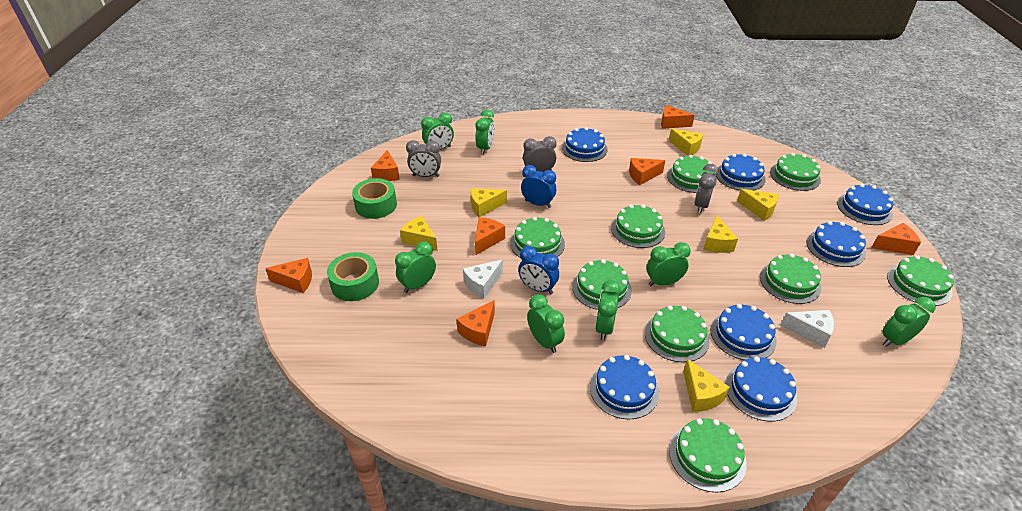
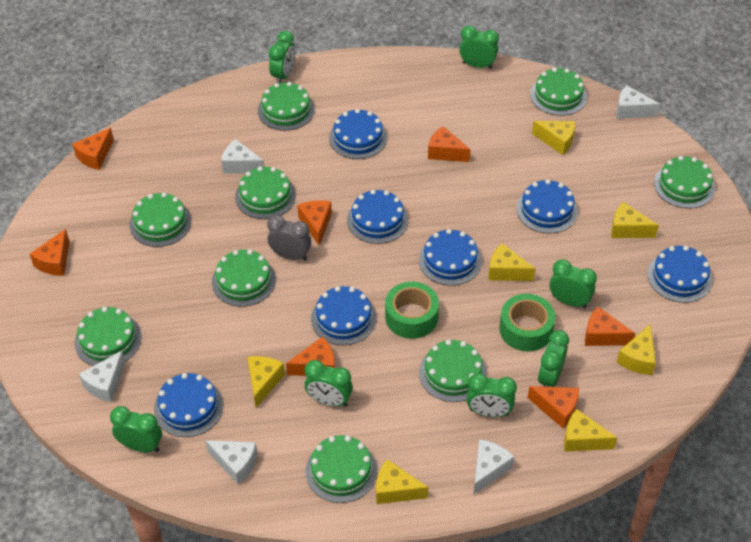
blue clock: 2 -> 0
grey clock: 3 -> 1
white cheese: 2 -> 5
yellow cheese: 6 -> 7

